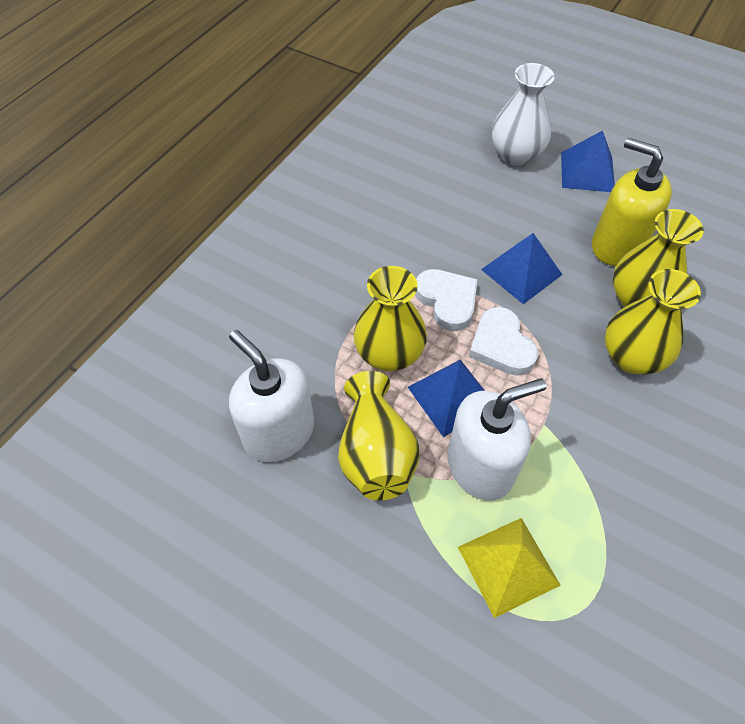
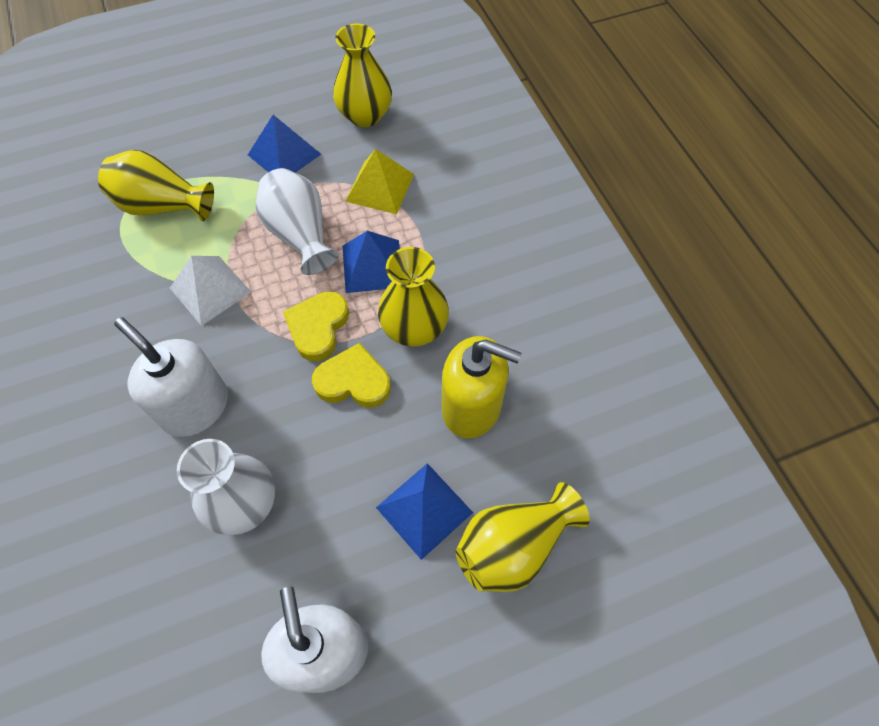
white heart: 2 -> 0
white pyramid: 0 -> 1
white vase: 1 -> 2
yellow heart: 0 -> 2

